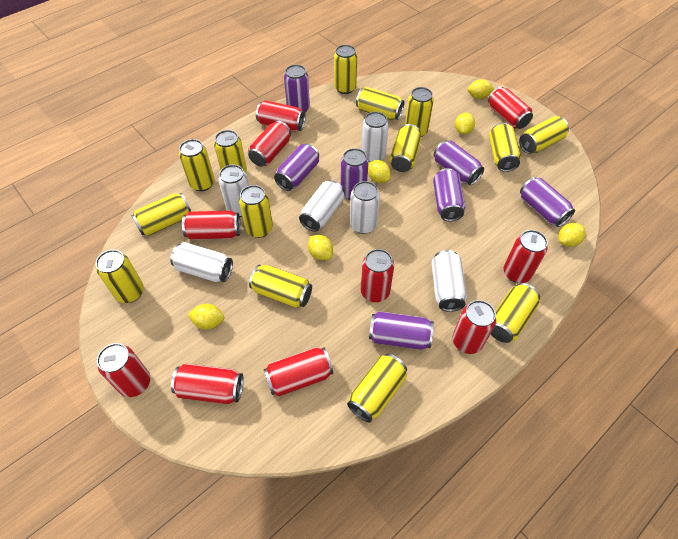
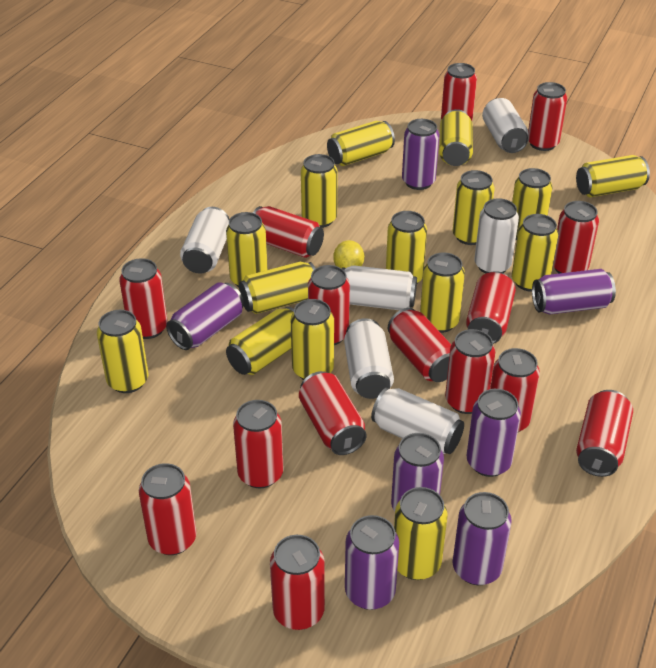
red can: 10 -> 15
yellow can: 14 -> 15
yellow lemon: 6 -> 1

